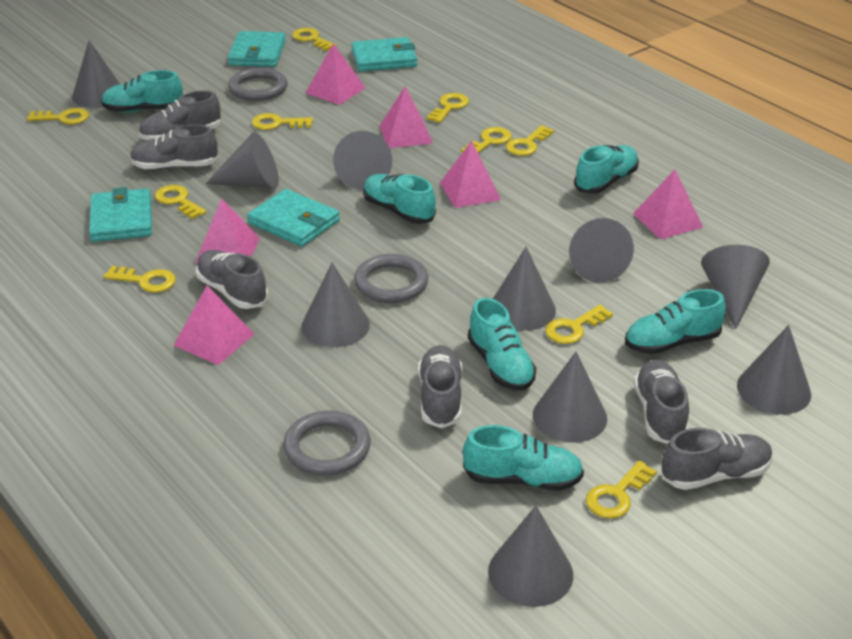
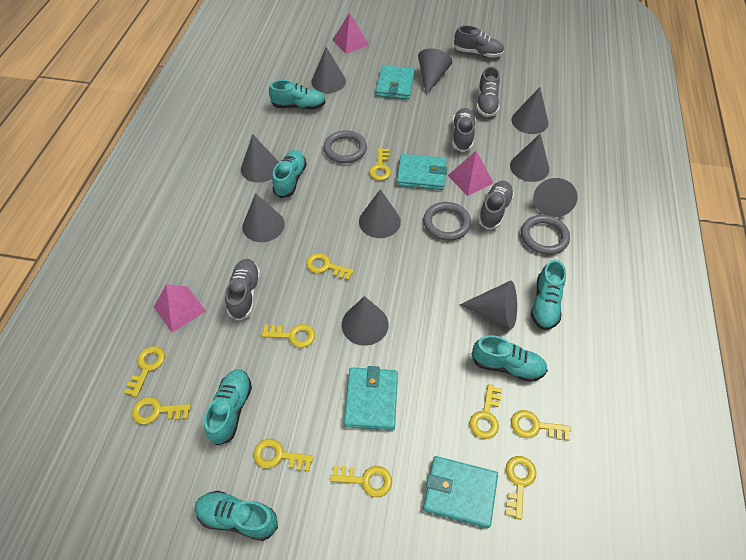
grey shoe: 6 -> 5
pink pyramid: 6 -> 3

